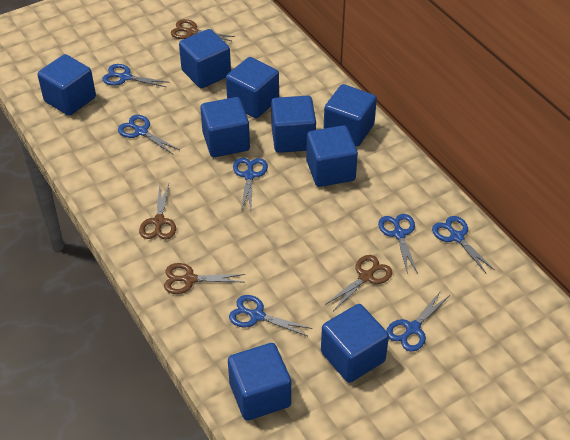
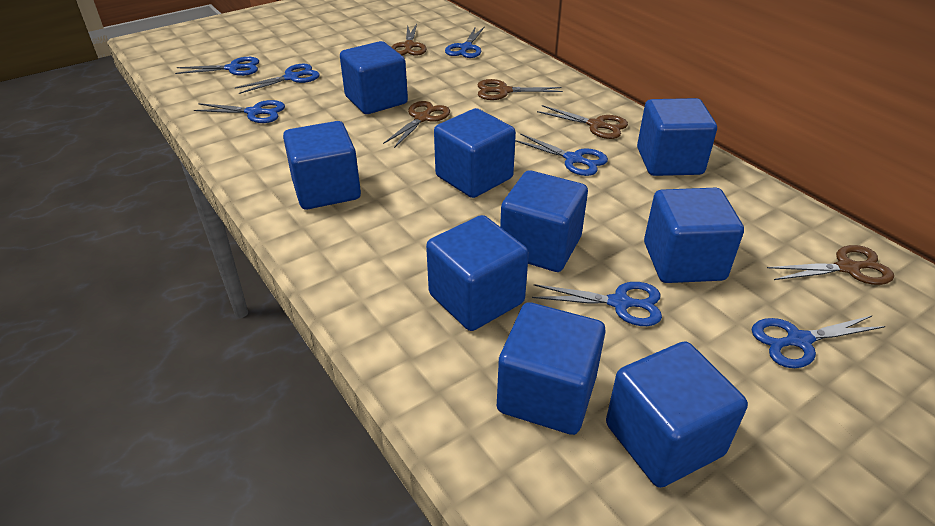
brown scissors: 4 -> 5

